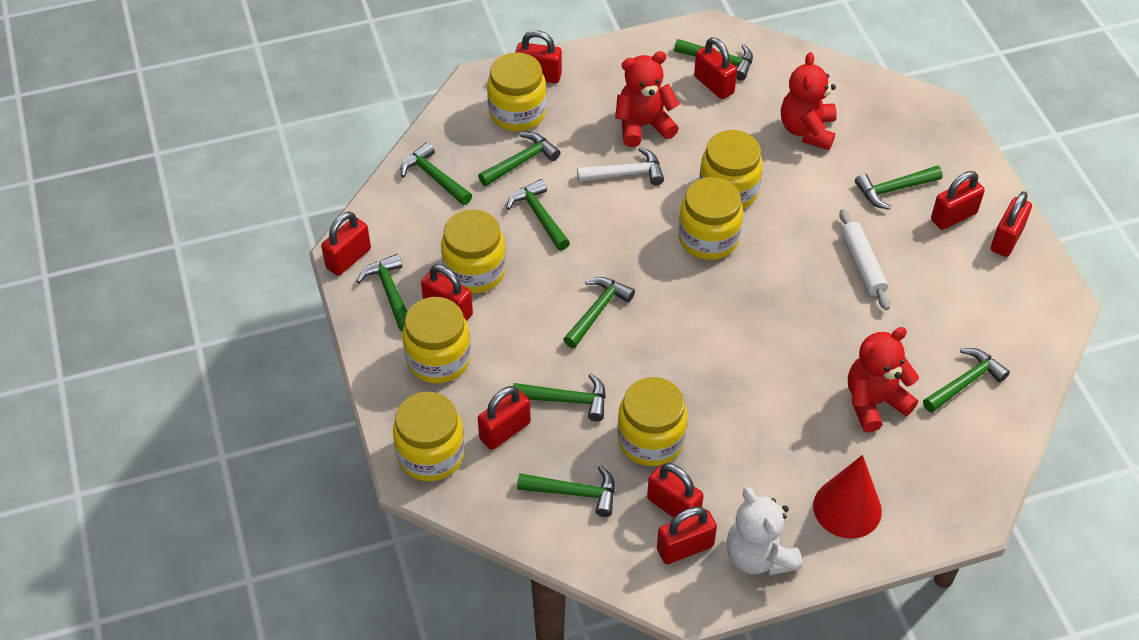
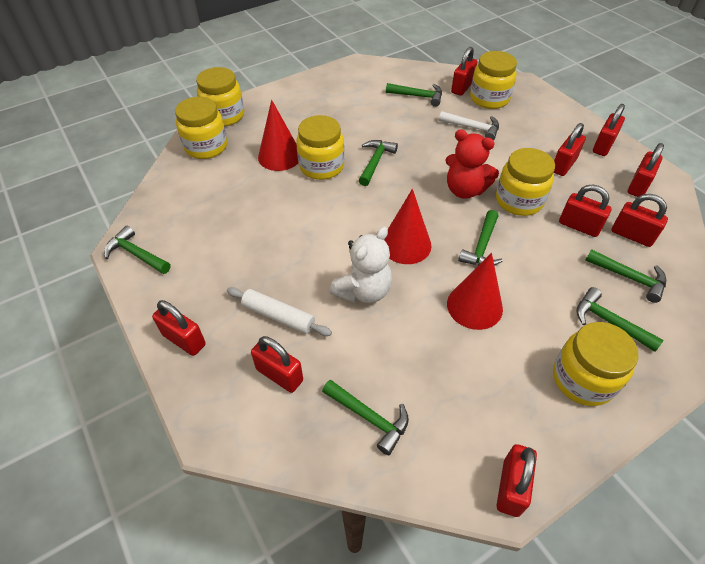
green hammer: 10 -> 7
red cone: 1 -> 3
red teddy bear: 3 -> 1
yellow jar: 7 -> 6

